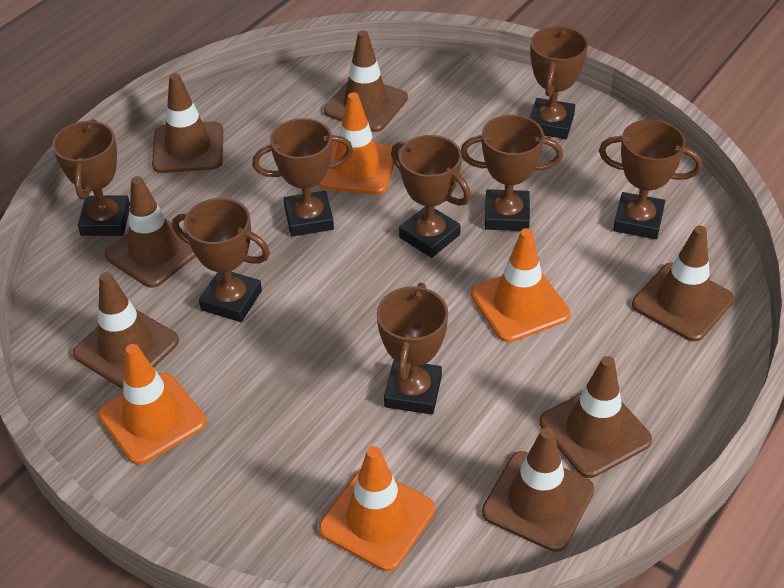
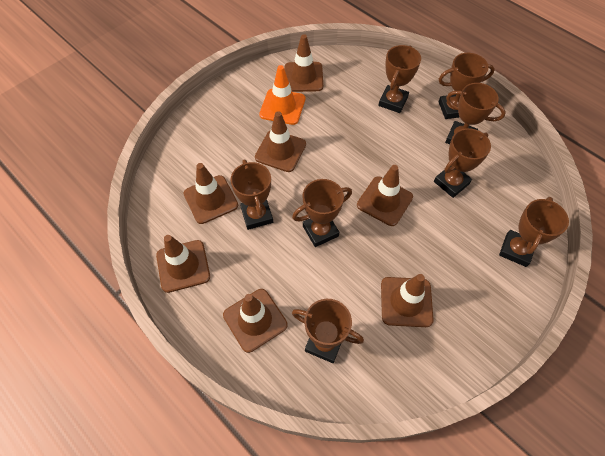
orange traffic cone: 4 -> 1

